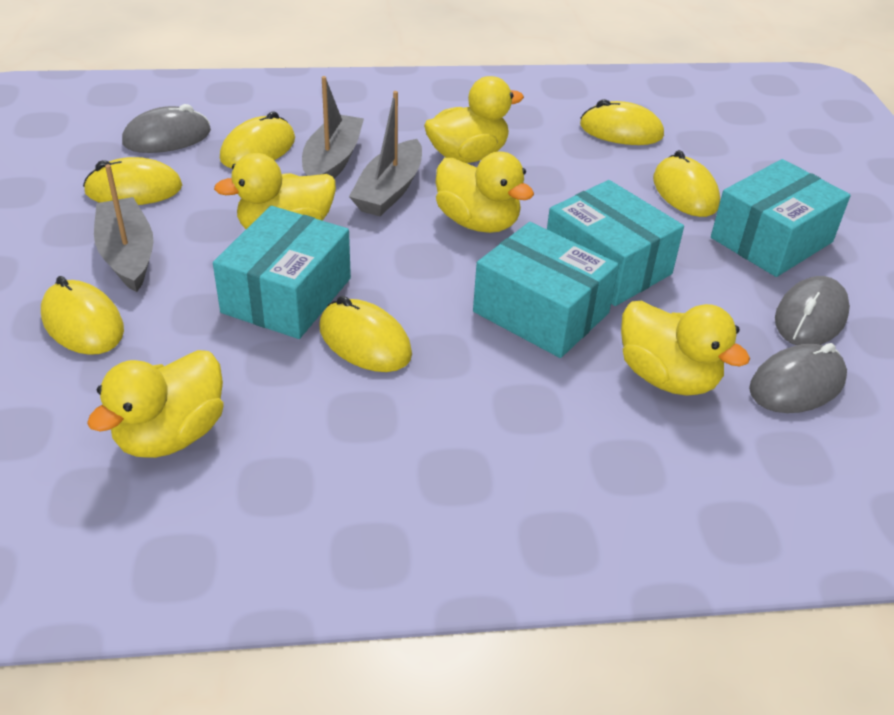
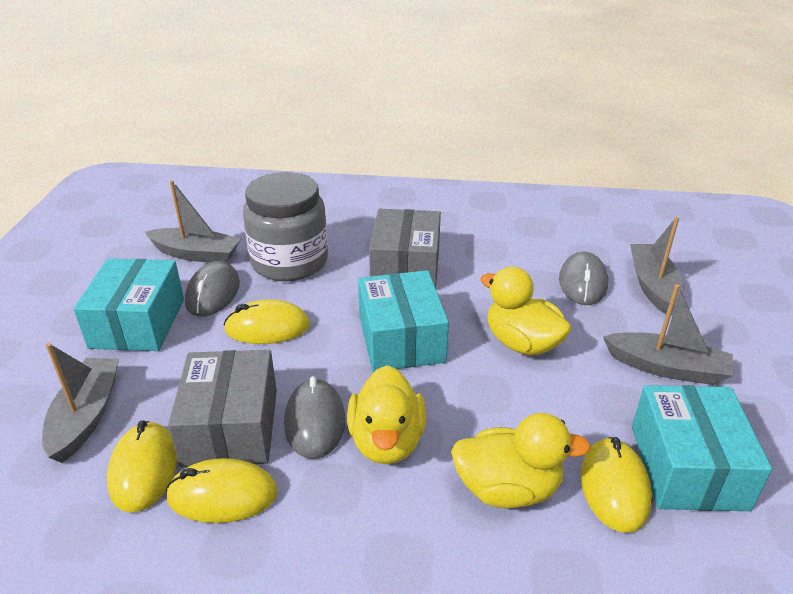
grey boat: 3 -> 4
grey box: 0 -> 2
grey jar: 0 -> 1
turquoise box: 4 -> 3
yellow duck: 5 -> 3
yellow mouse: 6 -> 4

